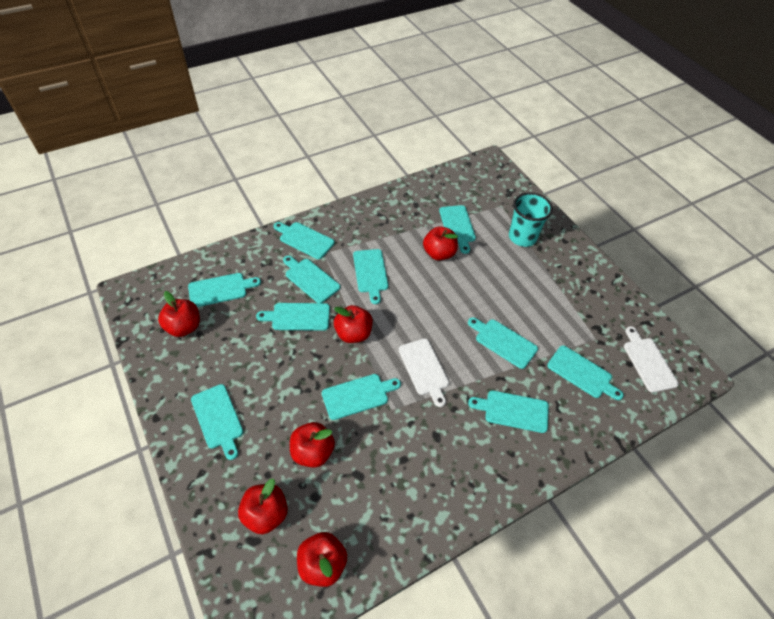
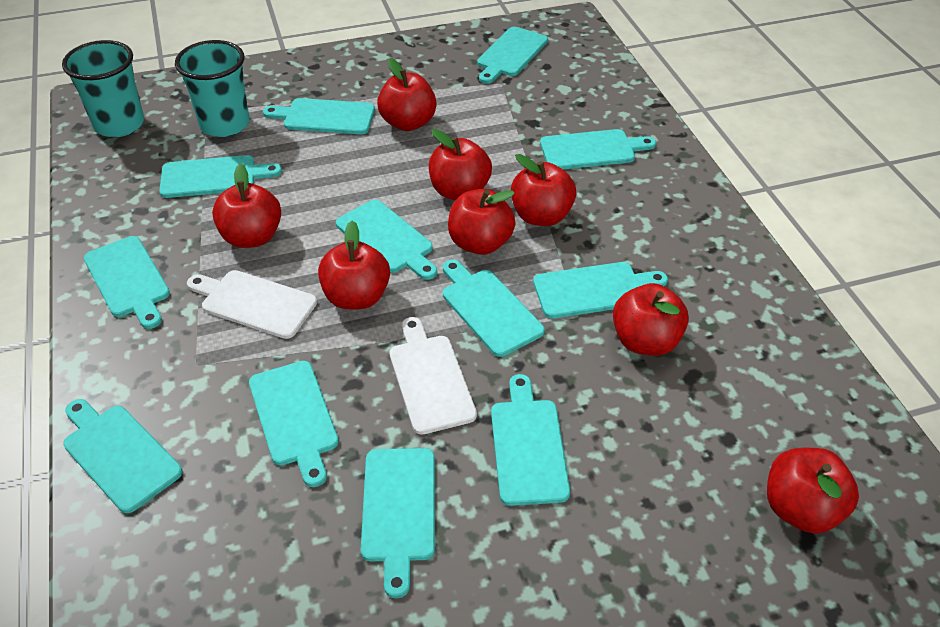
red apple: 6 -> 8
turquoise cup: 1 -> 2
turquoise cutting board: 11 -> 12

